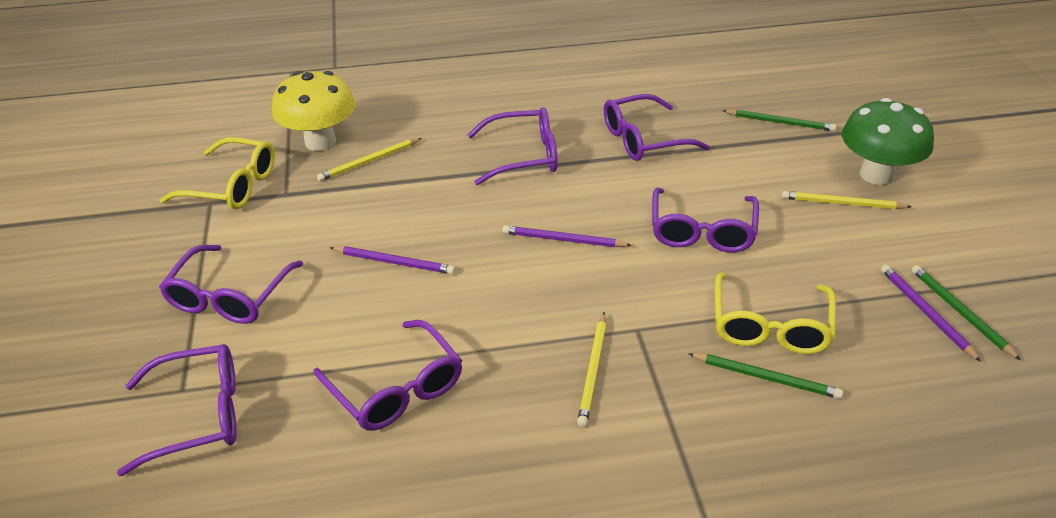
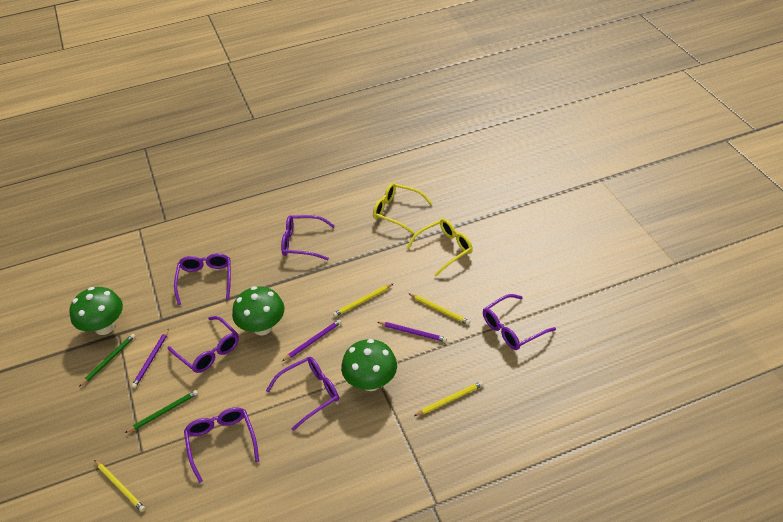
green mushroom: 1 -> 3
green pencil: 3 -> 2
yellow mushroom: 1 -> 0
yellow pencil: 3 -> 4

